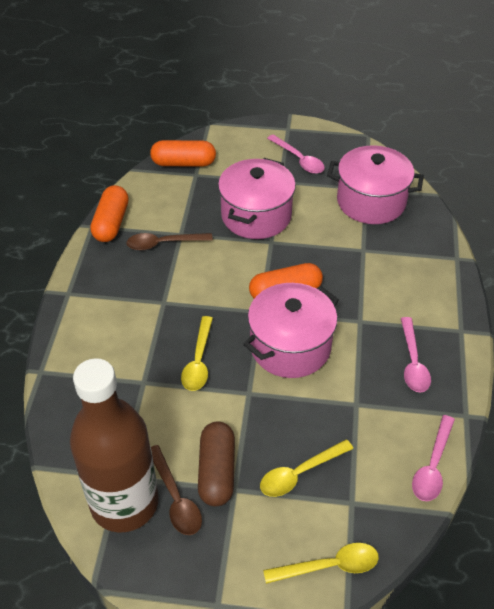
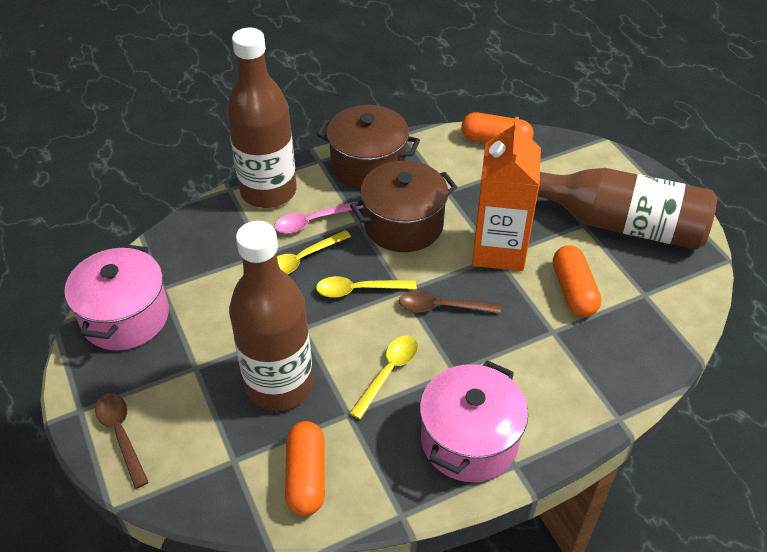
brown bottle: 1 -> 3
brown capsule: 1 -> 0
brown pot: 0 -> 2
orange carton: 0 -> 1
pink pot: 3 -> 2
pink spoon: 3 -> 1

